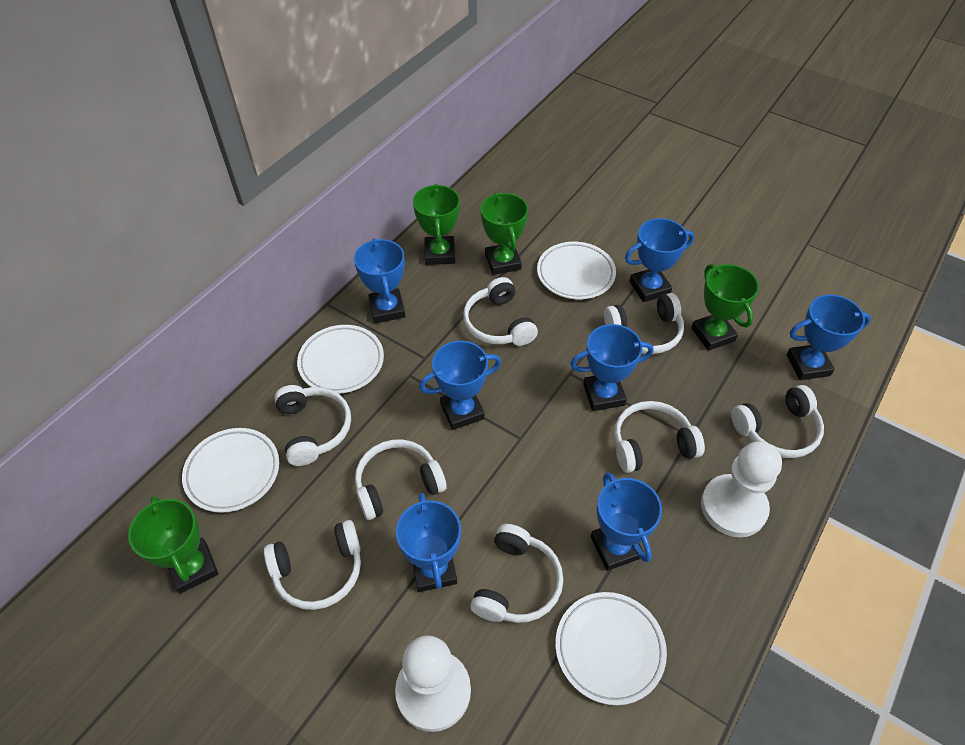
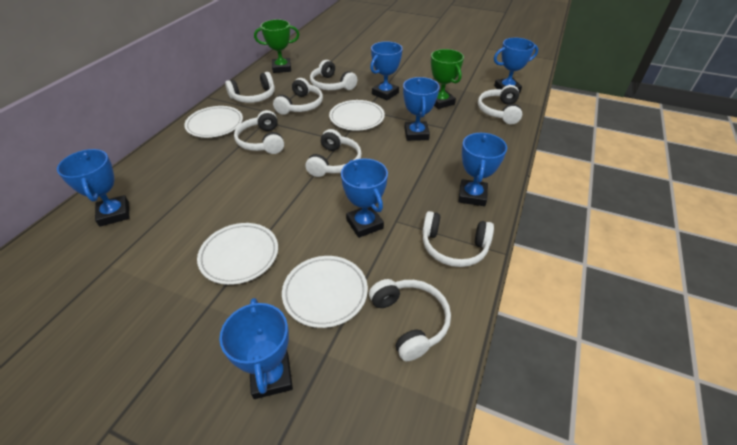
green trophy: 4 -> 2
white pawn: 2 -> 0

